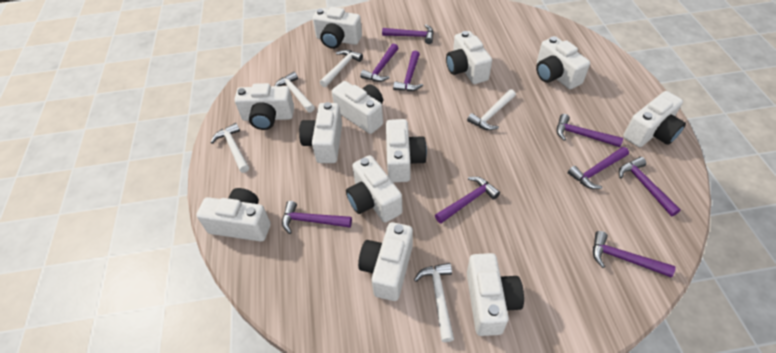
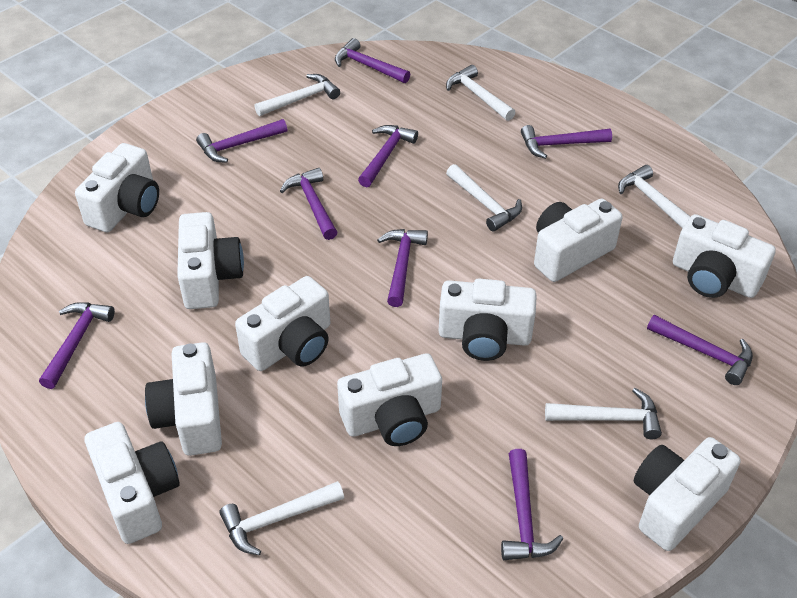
white camera: 12 -> 10
white hammer: 5 -> 6

